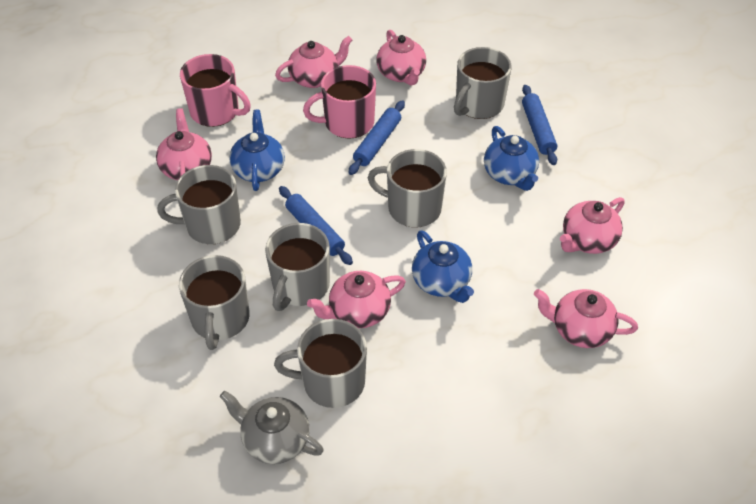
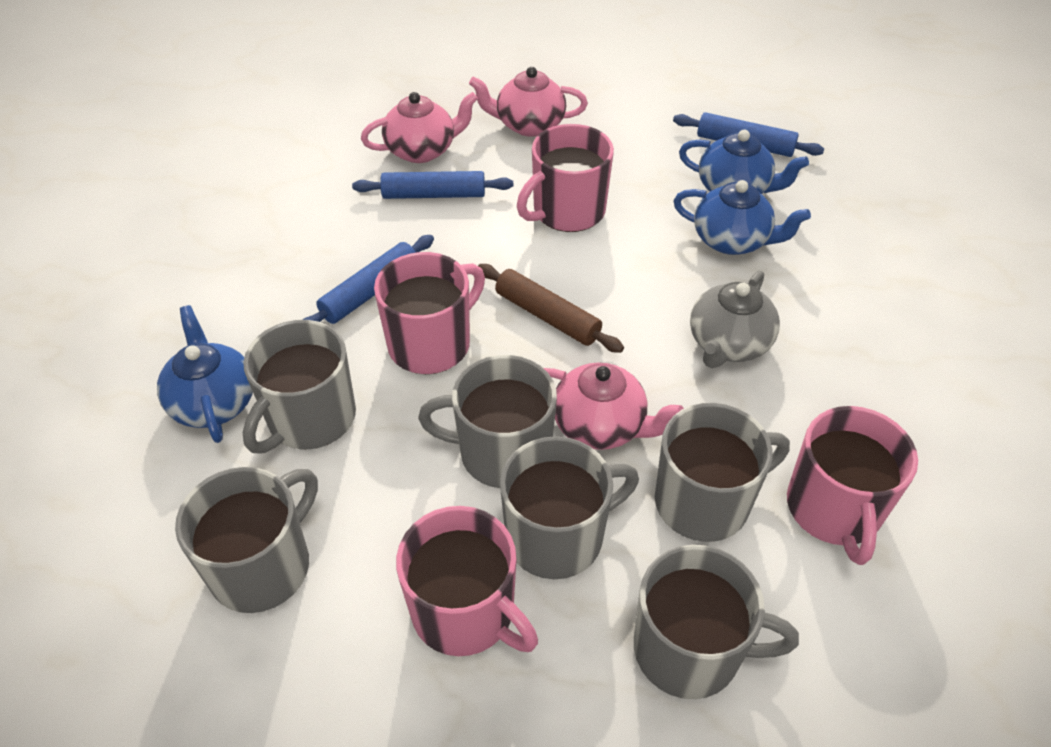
brown rolling pin: 0 -> 1
pink mug: 2 -> 4
pink teapot: 6 -> 3

